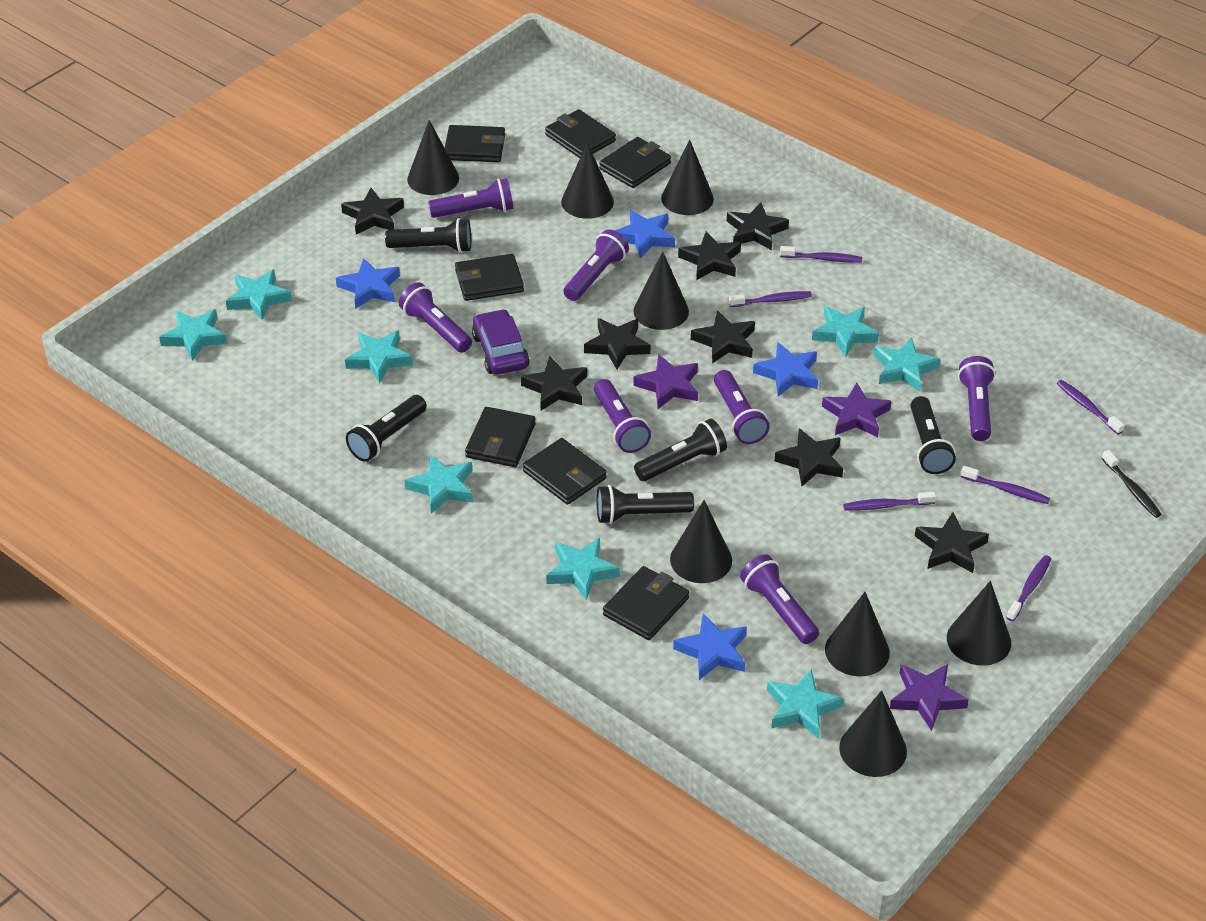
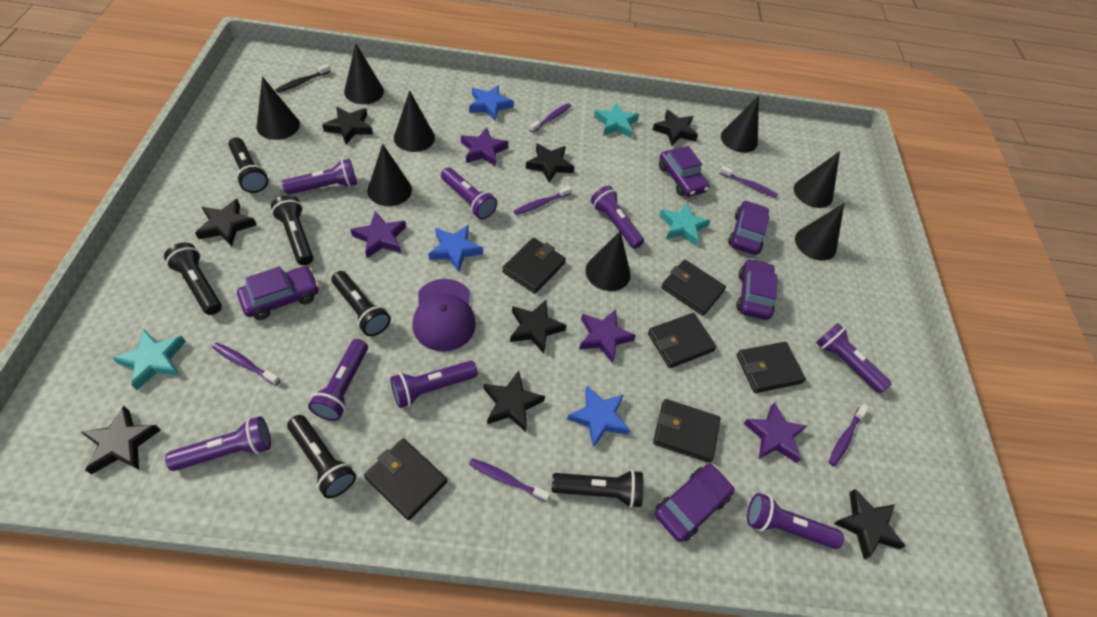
black flashlight: 5 -> 6
black wallet: 7 -> 6
blue star: 4 -> 3
purple cap: 0 -> 1
purple car: 1 -> 5
purple flashlight: 7 -> 8
purple star: 3 -> 4
turquoise star: 8 -> 3

